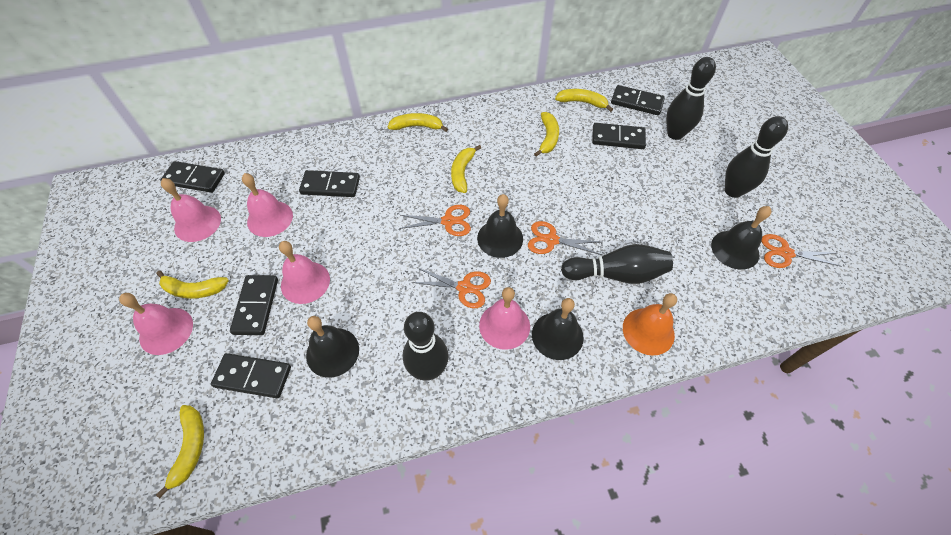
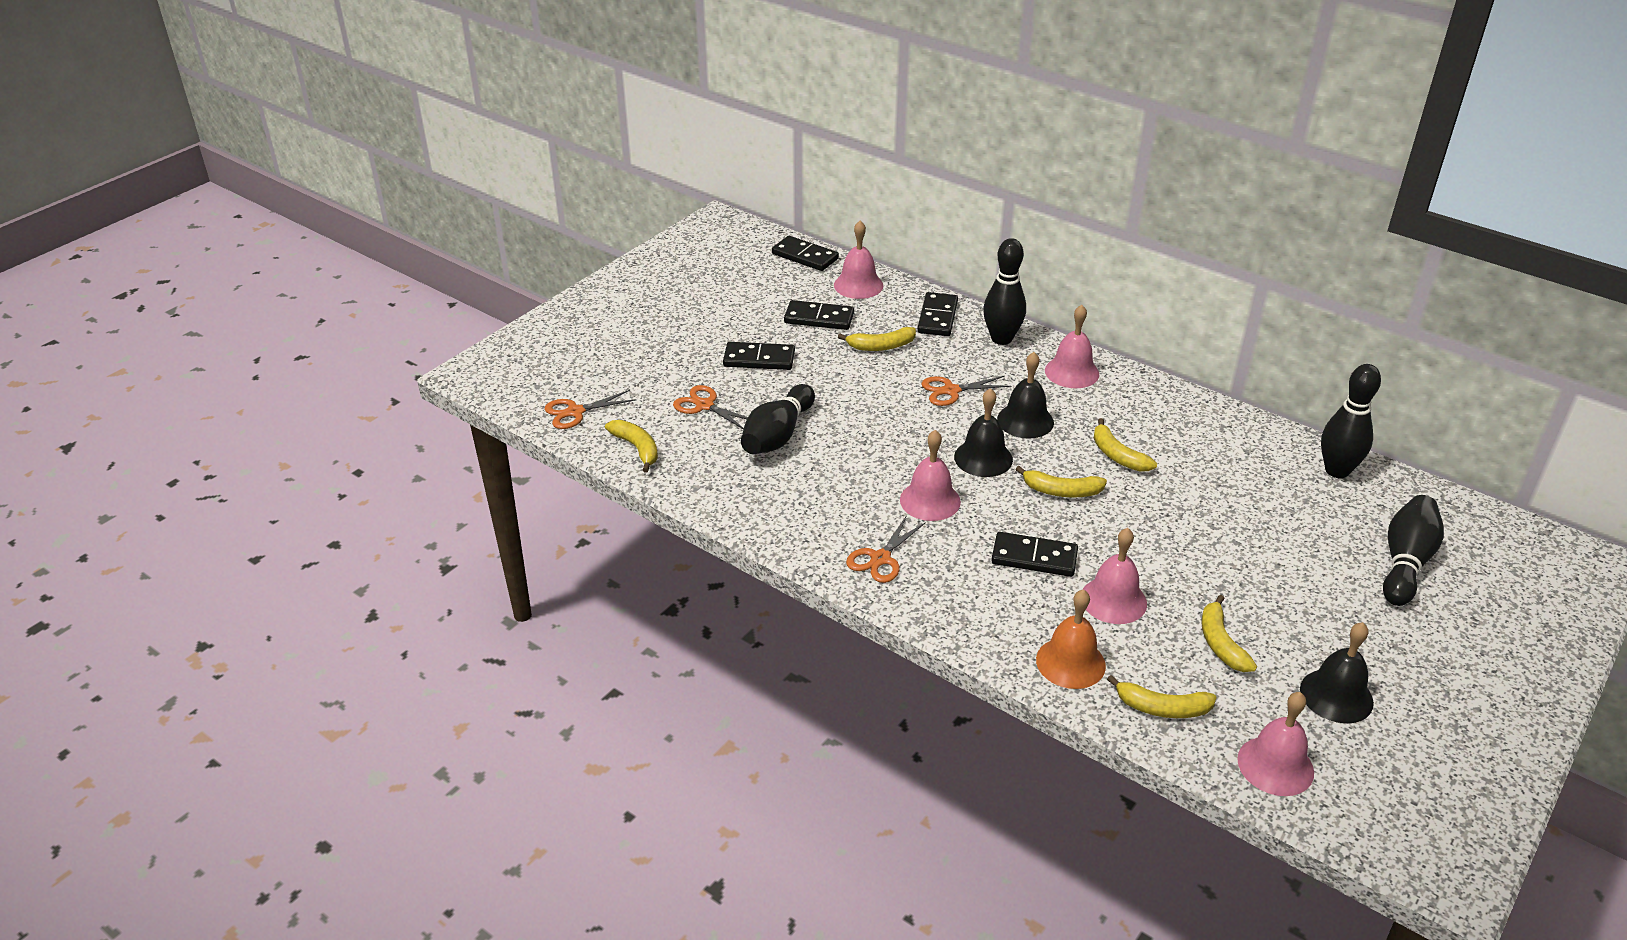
black bell: 4 -> 3
black domino: 6 -> 5

